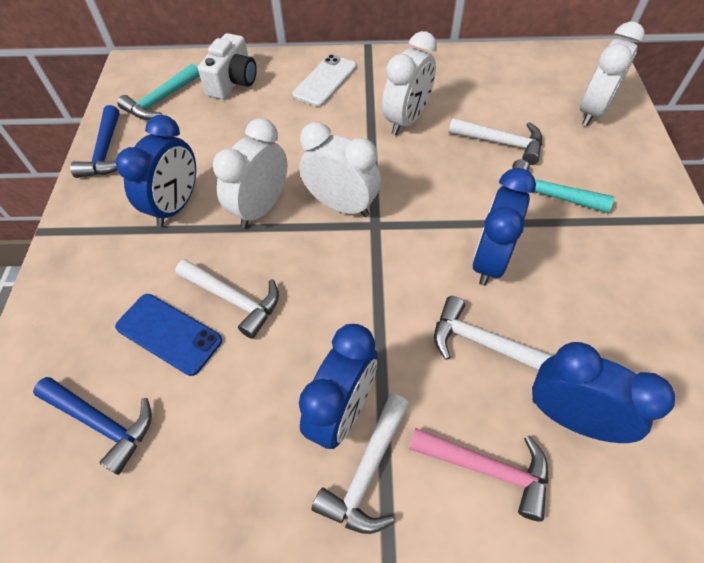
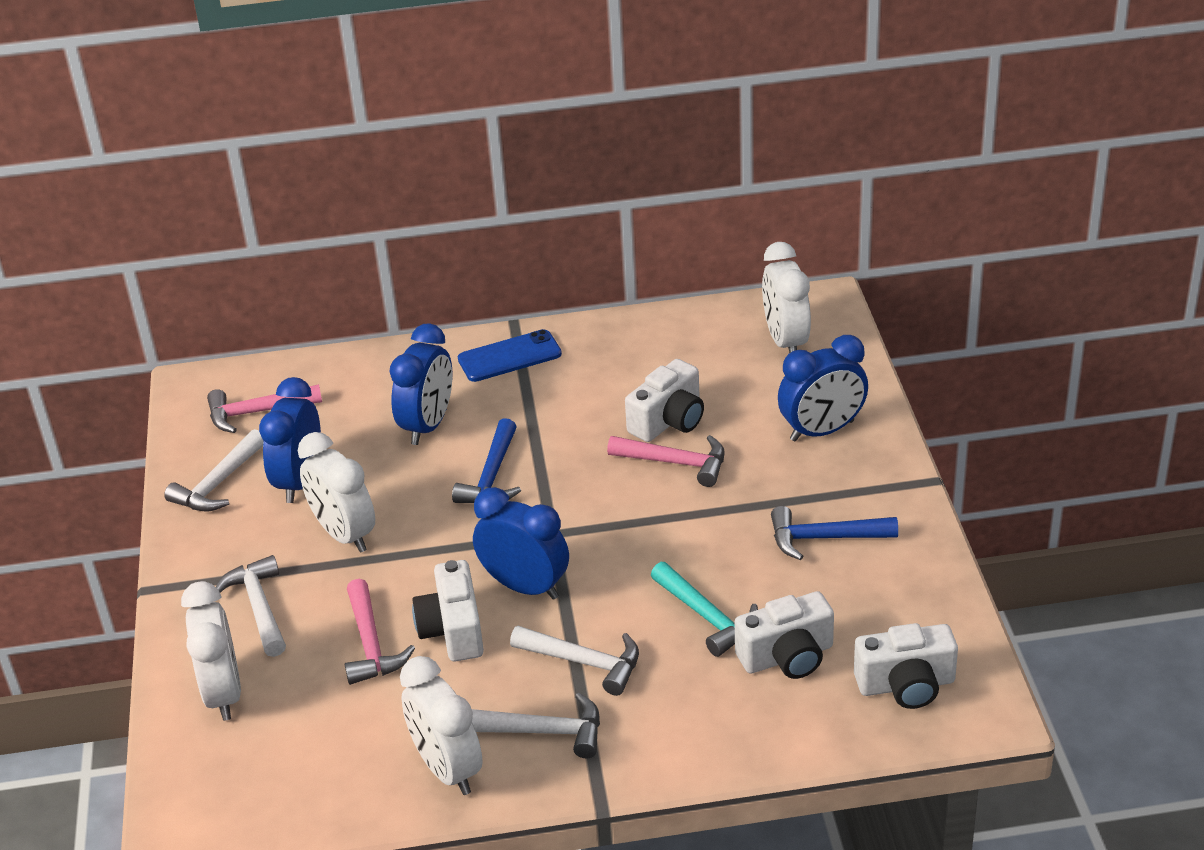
pink hammer: 1 -> 3
turquoise hammer: 2 -> 1
white camera: 1 -> 4
white phone: 1 -> 0

